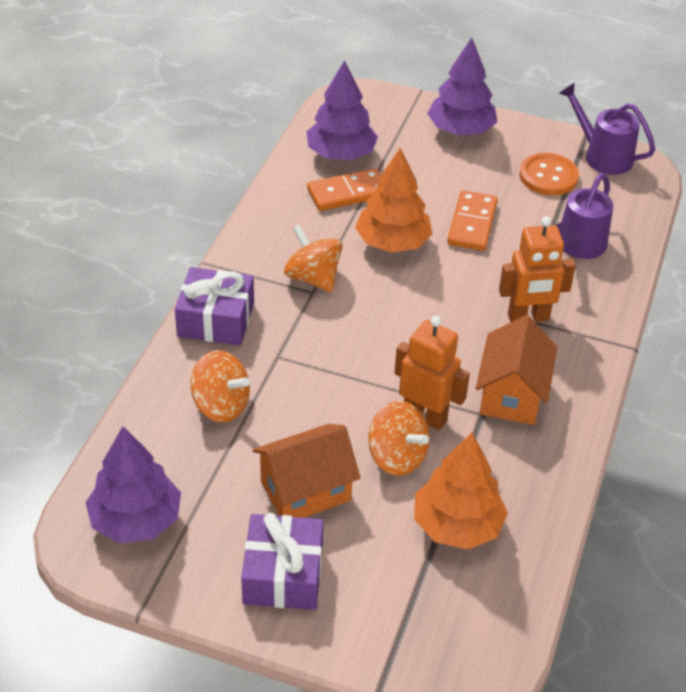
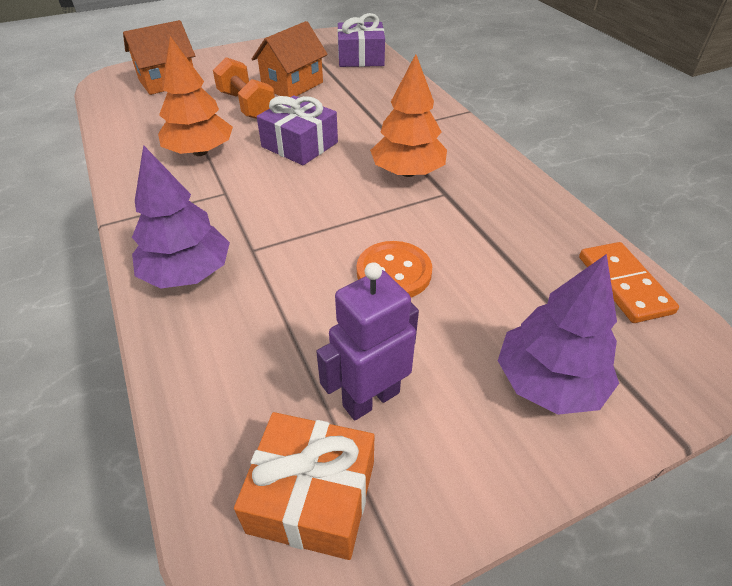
orange domino: 2 -> 1
orange dumbbell: 0 -> 1
orange gift: 0 -> 1
orange robot: 2 -> 0
orange spinning top: 3 -> 0
purple robot: 0 -> 1
purple tree: 3 -> 2
purple watering can: 2 -> 0

